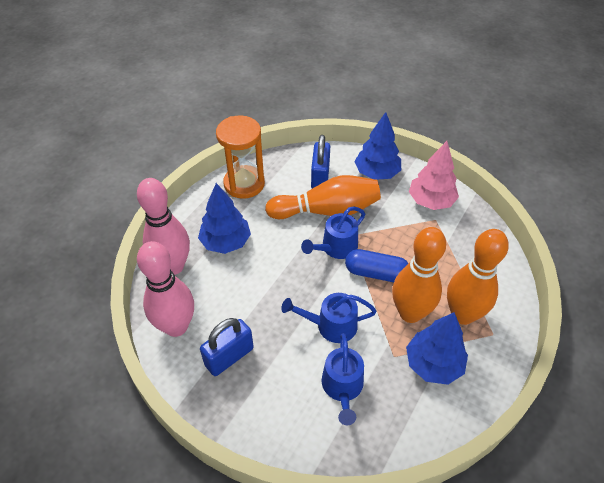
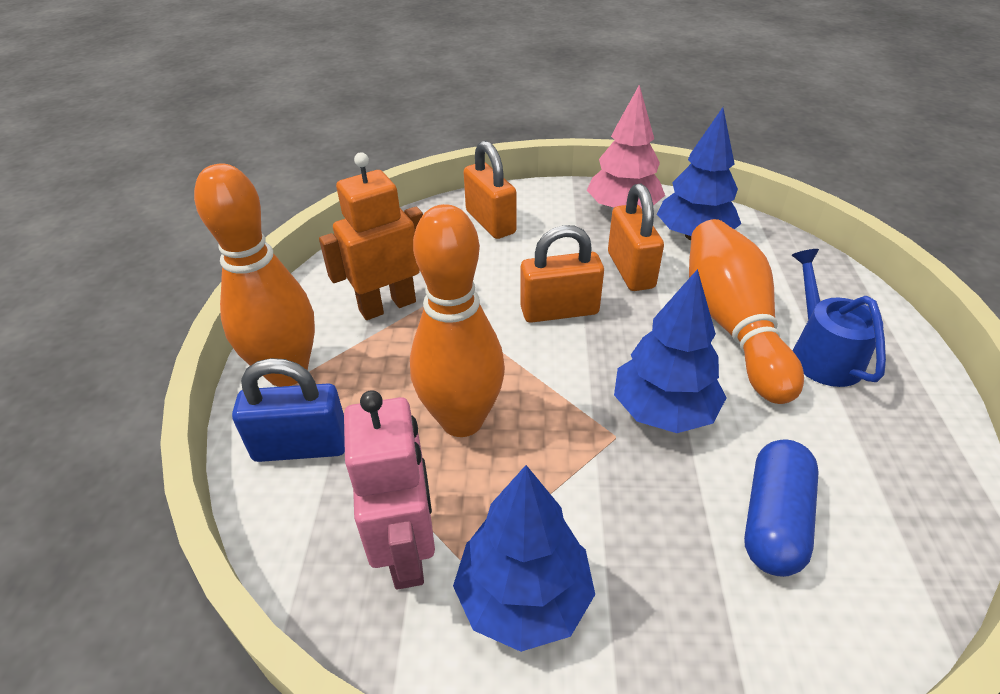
blue padlock: 2 -> 1
blue watering can: 3 -> 1
orange hourglass: 1 -> 0
orange padlock: 0 -> 3
orange robot: 0 -> 1
pink bowling pin: 2 -> 0
pink robot: 0 -> 1

